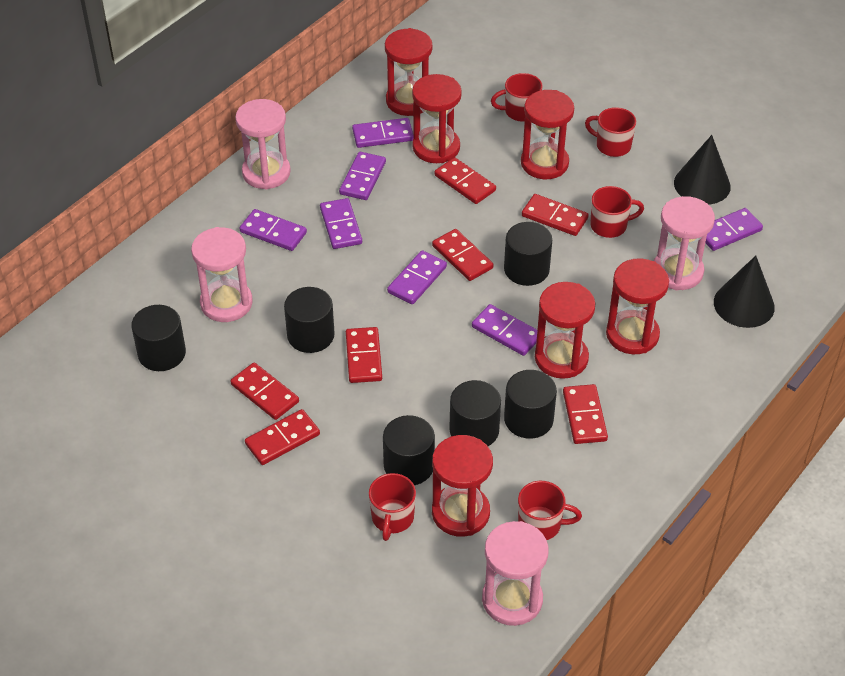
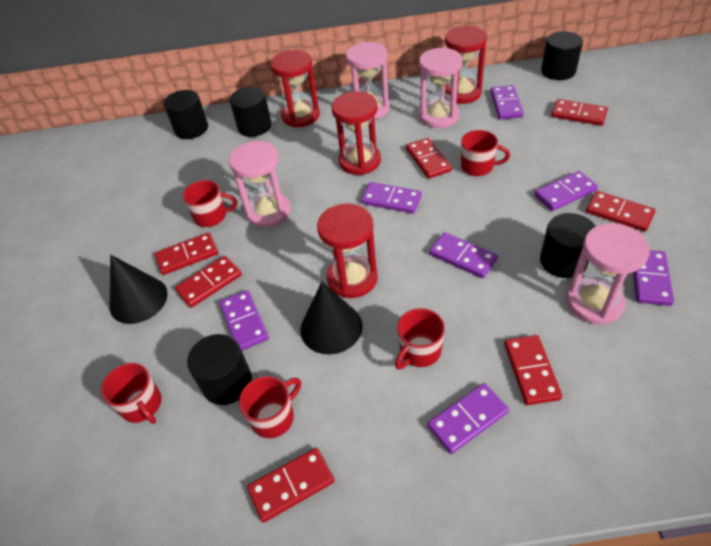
black cylinder: 6 -> 5
red hourglass: 6 -> 4

